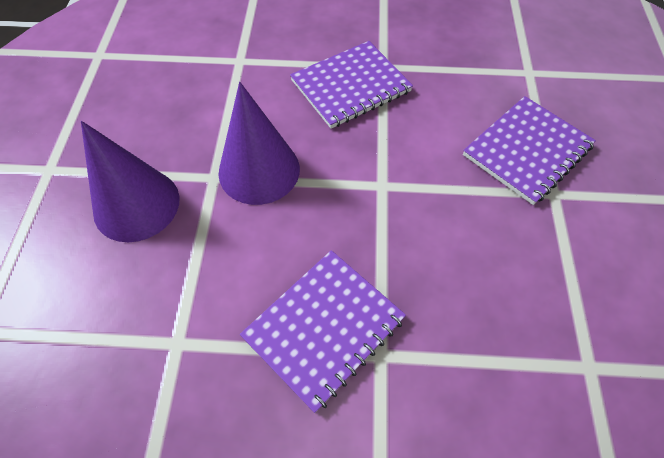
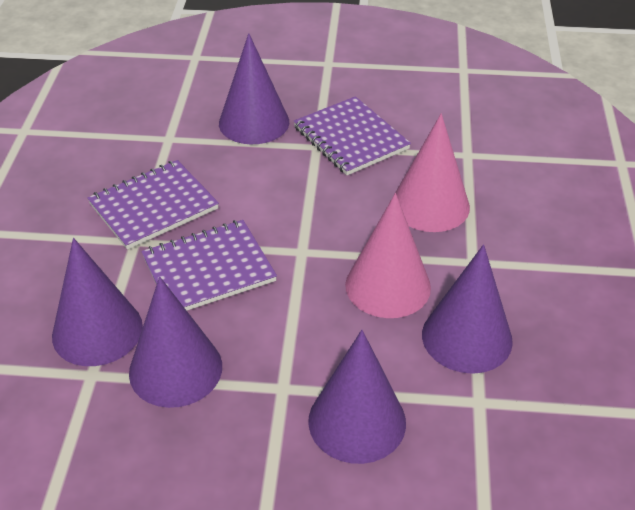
pink cone: 0 -> 2
purple cone: 2 -> 5

